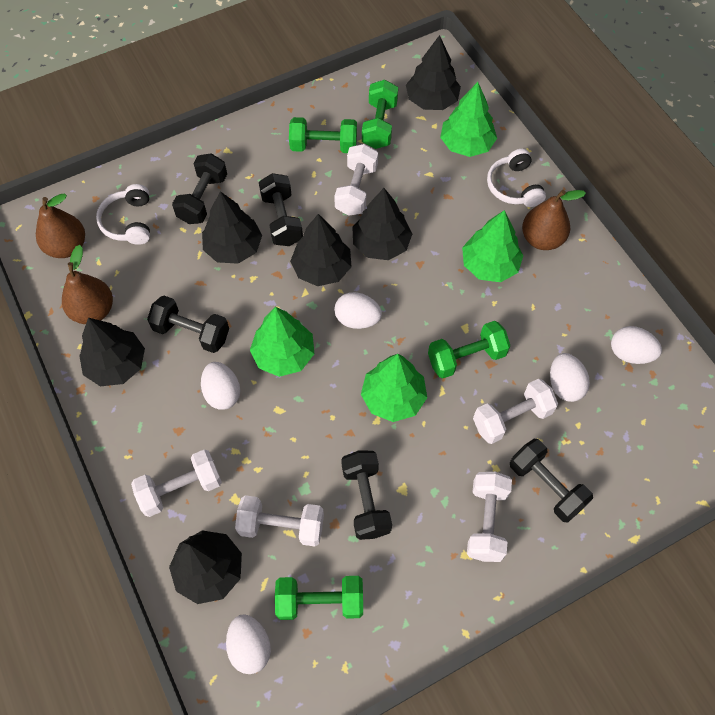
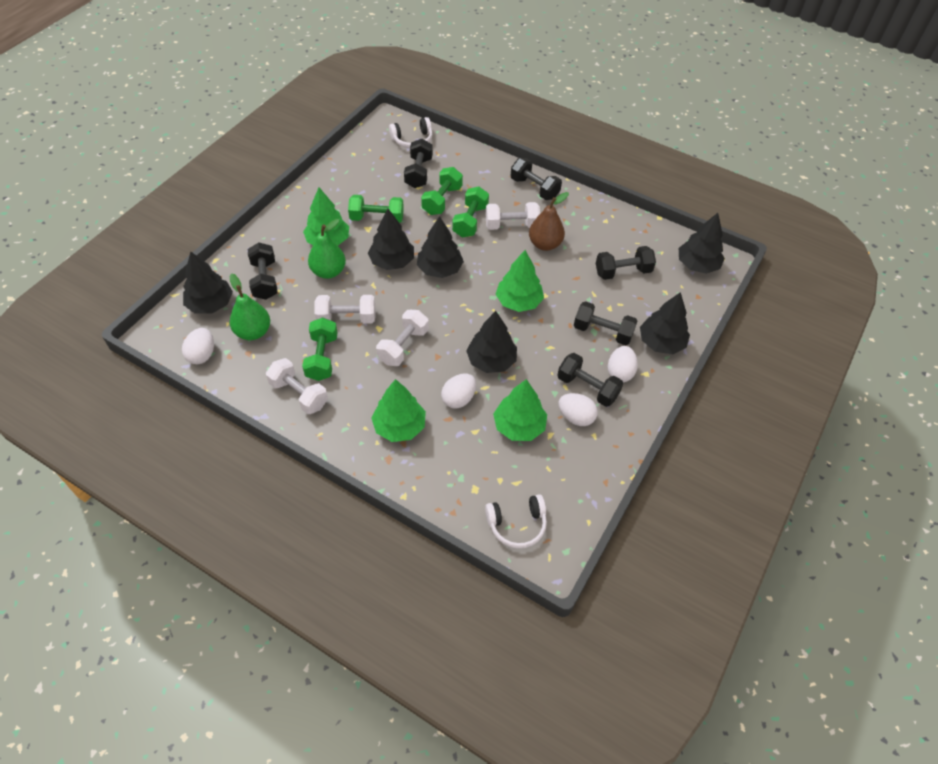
black dumbbell: 5 -> 6
brown pear: 3 -> 1
green pear: 0 -> 2
white dumbbell: 5 -> 4
white egg: 5 -> 4

